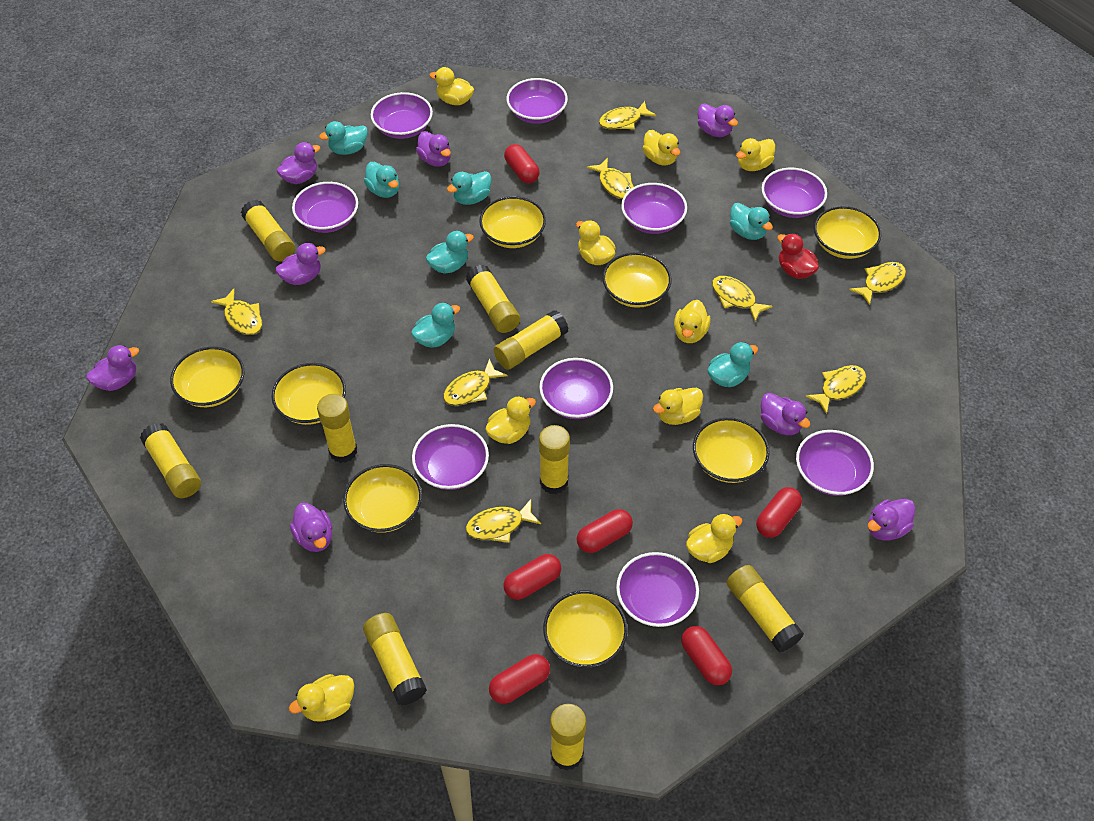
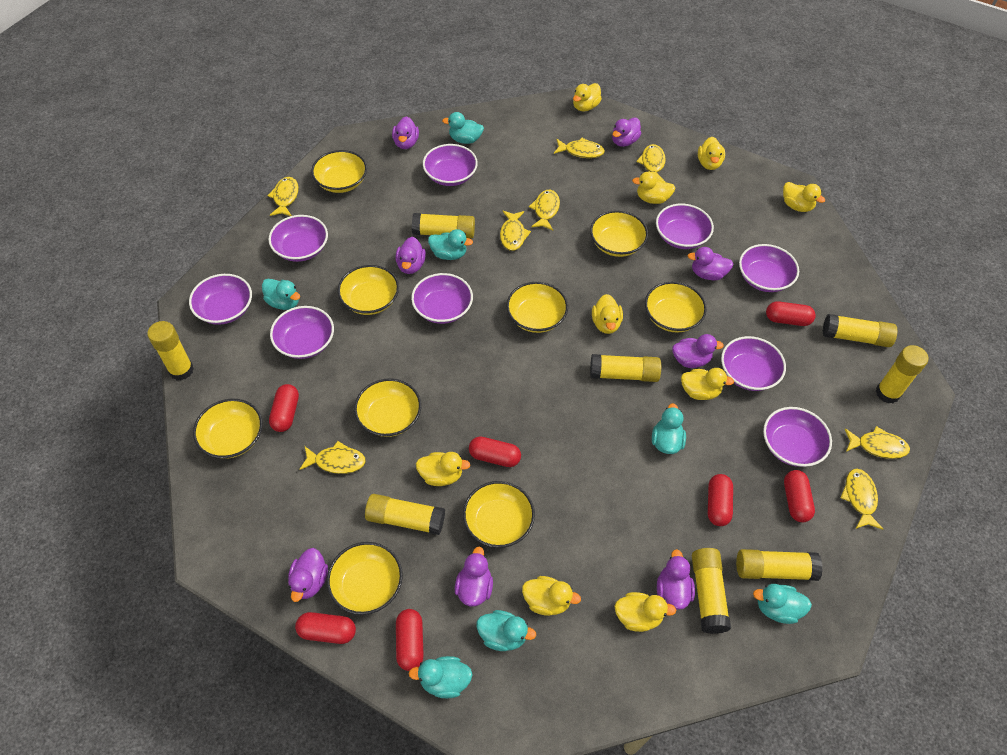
red capsule: 6 -> 7
red duck: 1 -> 0
yellow bowl: 8 -> 9
yellow glue stick: 9 -> 8

